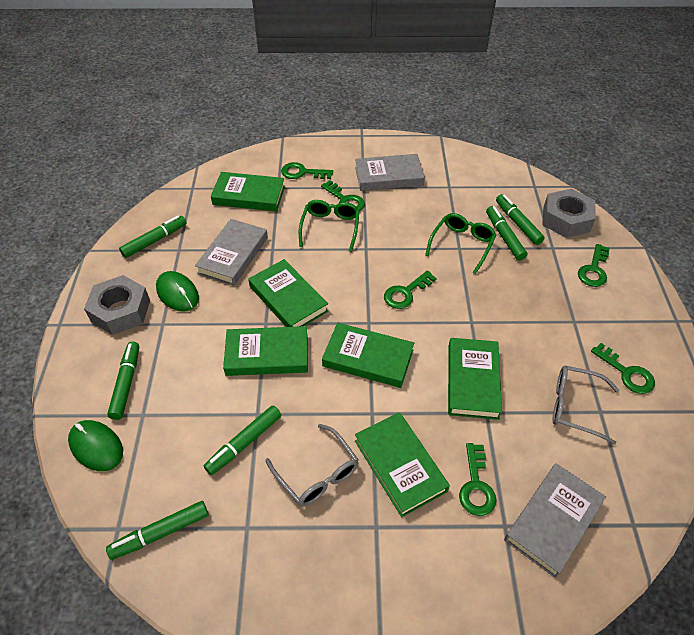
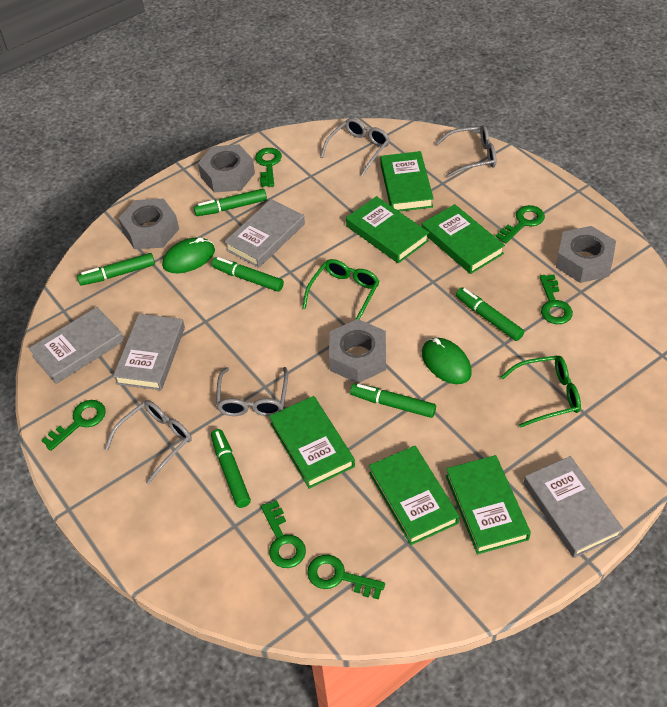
grey book: 3 -> 4
grey glasses: 2 -> 4
grey nut: 2 -> 4

